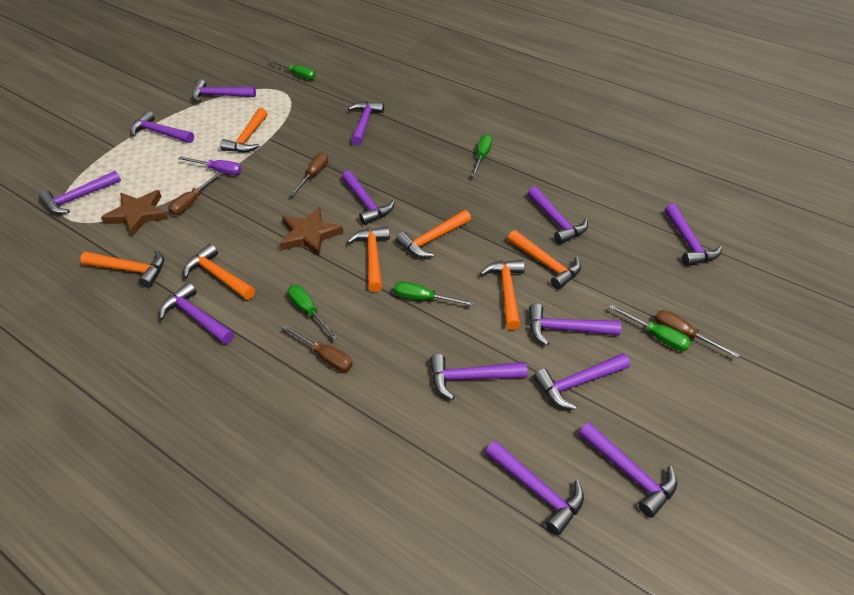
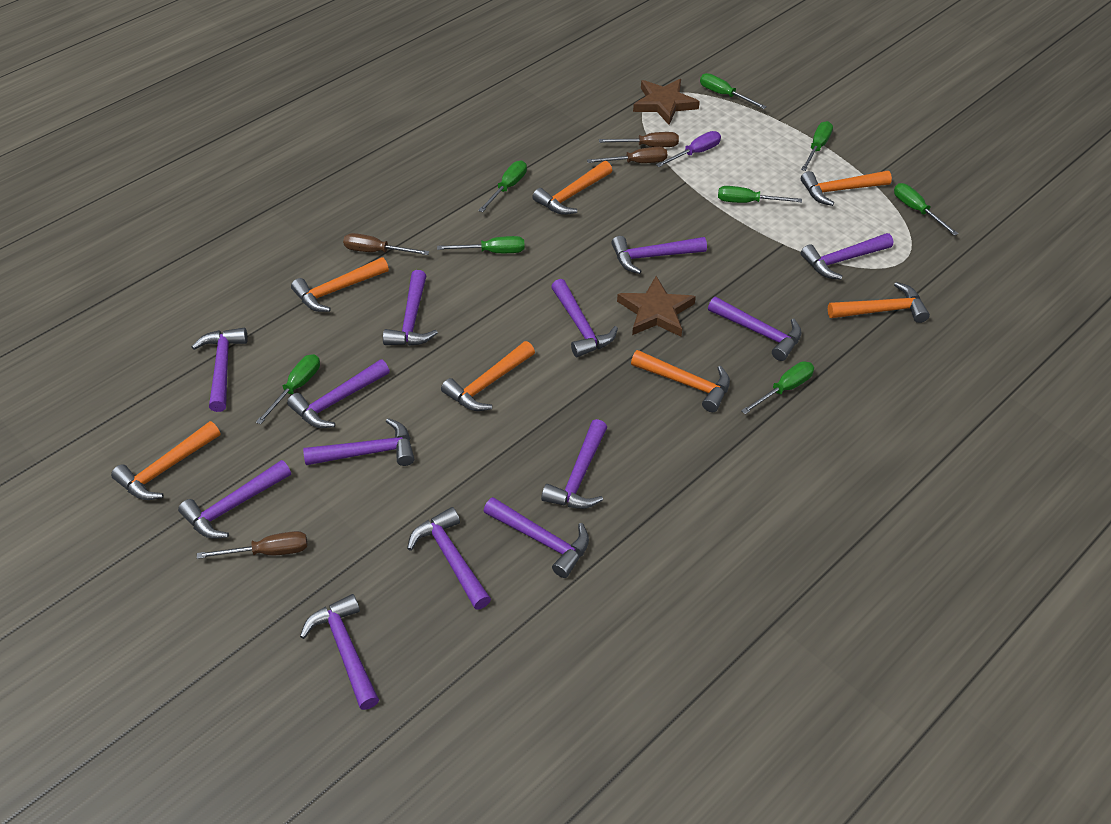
green screwdriver: 5 -> 8

